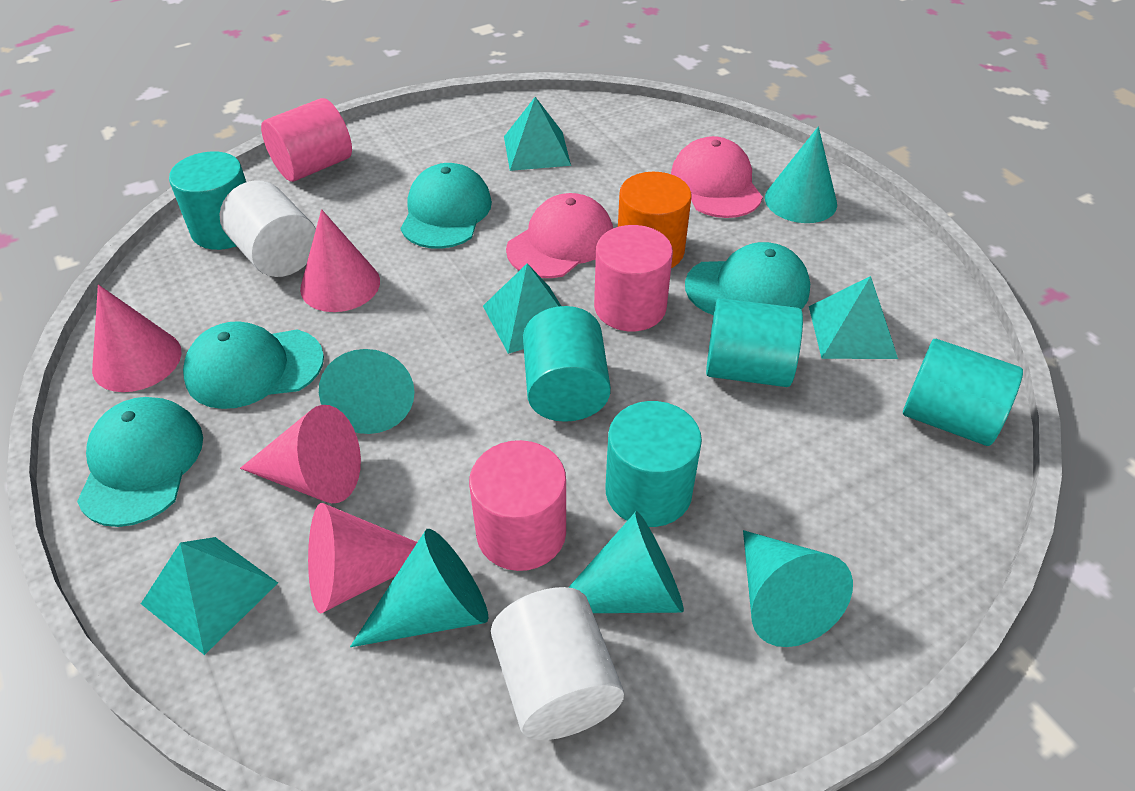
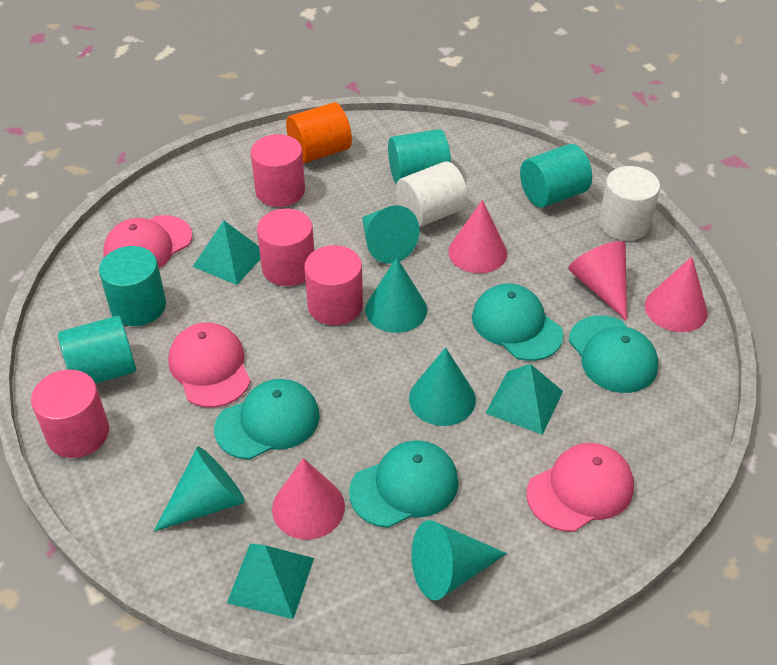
pink cap: 2 -> 3
pink cylinder: 3 -> 4
turquoise cylinder: 5 -> 4
turquoise pyramid: 4 -> 3

